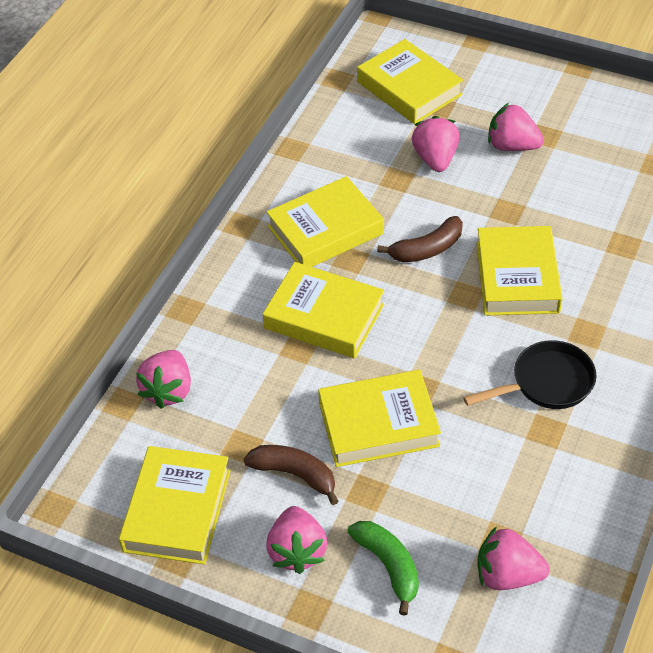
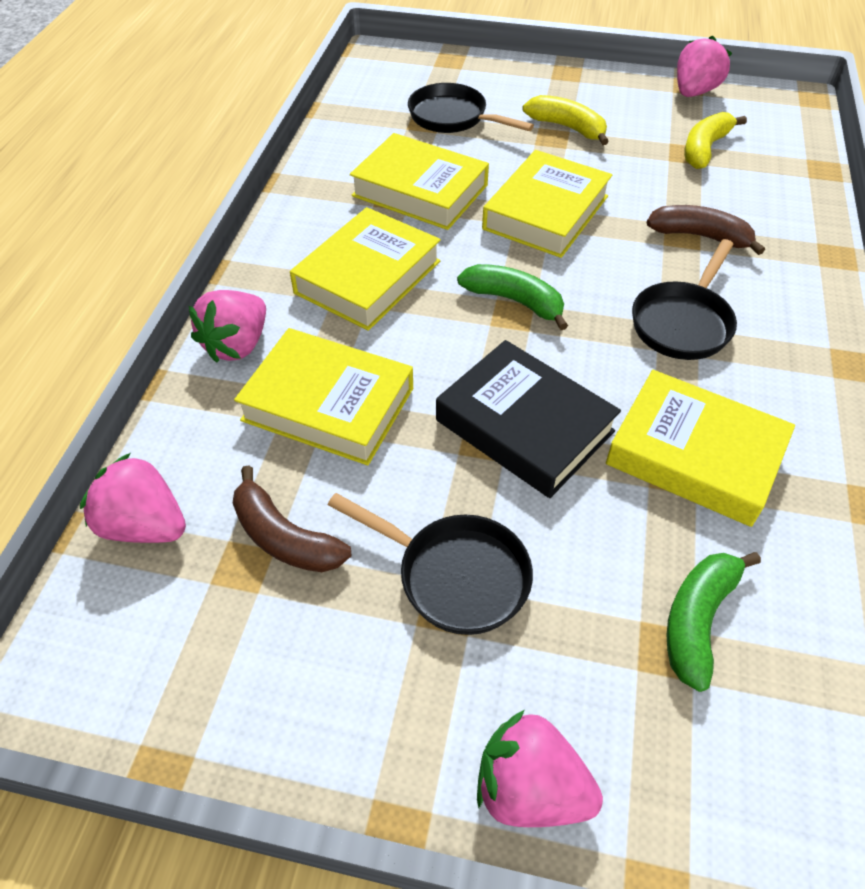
black book: 0 -> 1
black pan: 1 -> 3
green banana: 1 -> 2
pink strawberry: 5 -> 4
yellow banana: 0 -> 2
yellow book: 6 -> 5

